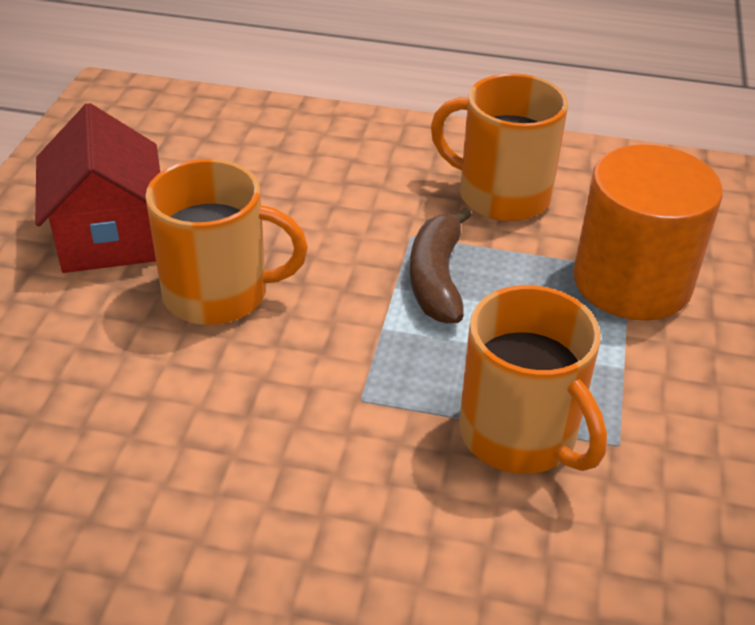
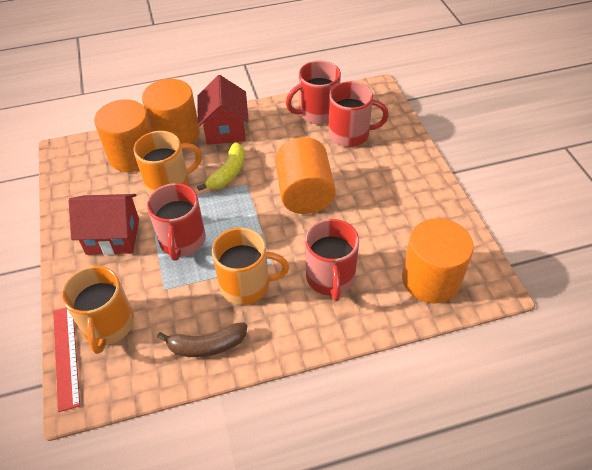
orange cylinder: 1 -> 4
red house: 1 -> 2
red mug: 0 -> 4
red ruler: 0 -> 1
yellow banana: 0 -> 1

